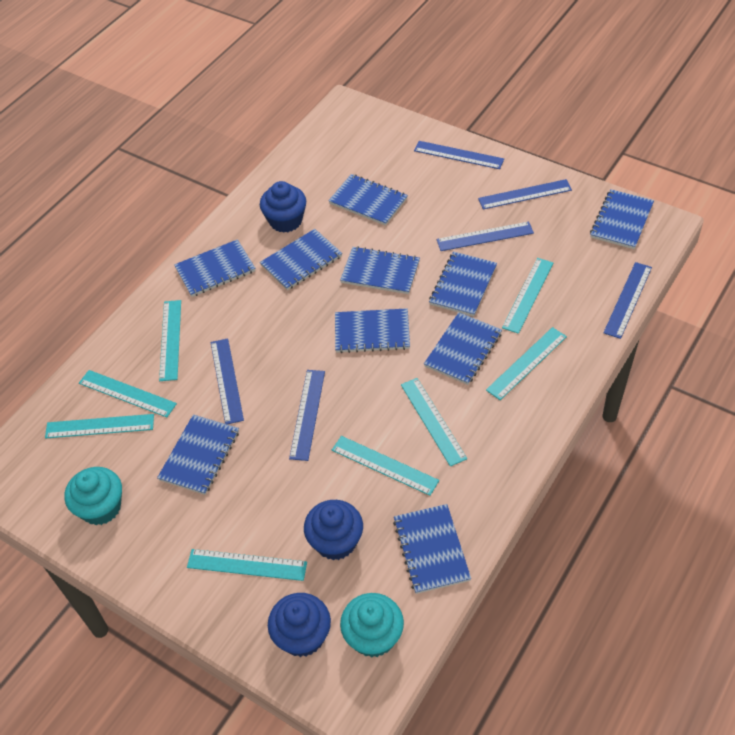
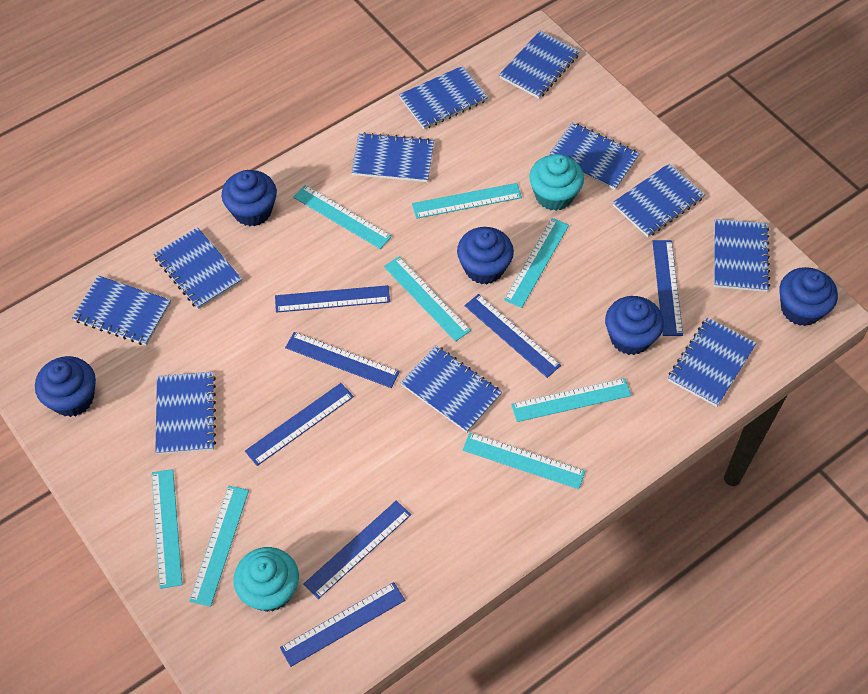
blue cupcake: 3 -> 5
blue notebook: 10 -> 11
blue ruler: 6 -> 7

